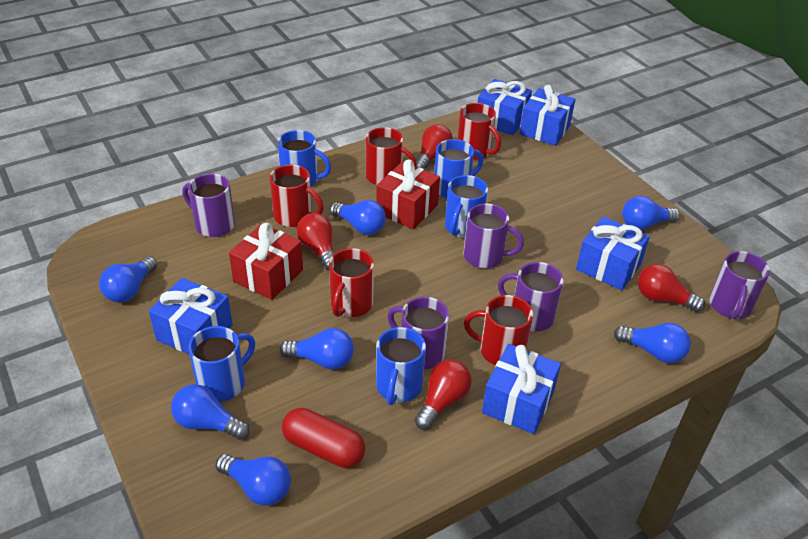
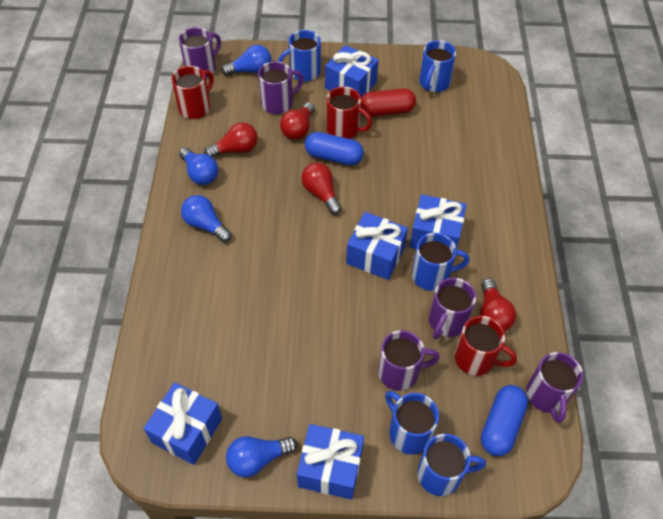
blue capsule: 0 -> 2
blue light bulb: 7 -> 4
red gift: 2 -> 0
red mug: 5 -> 3

